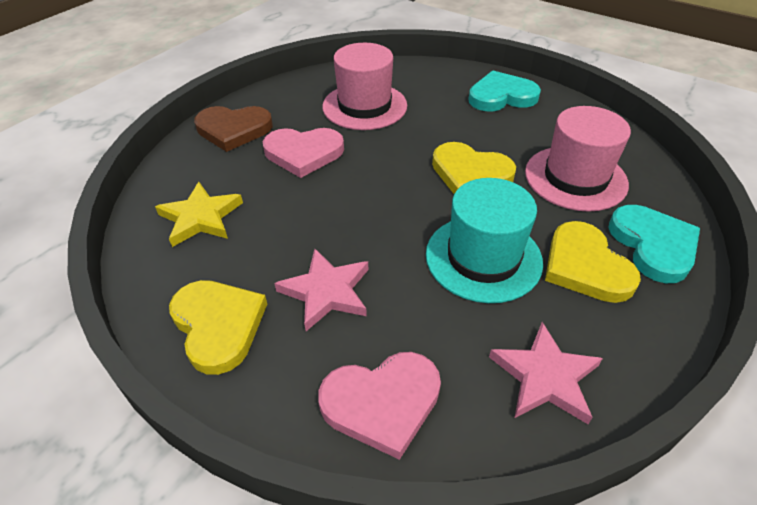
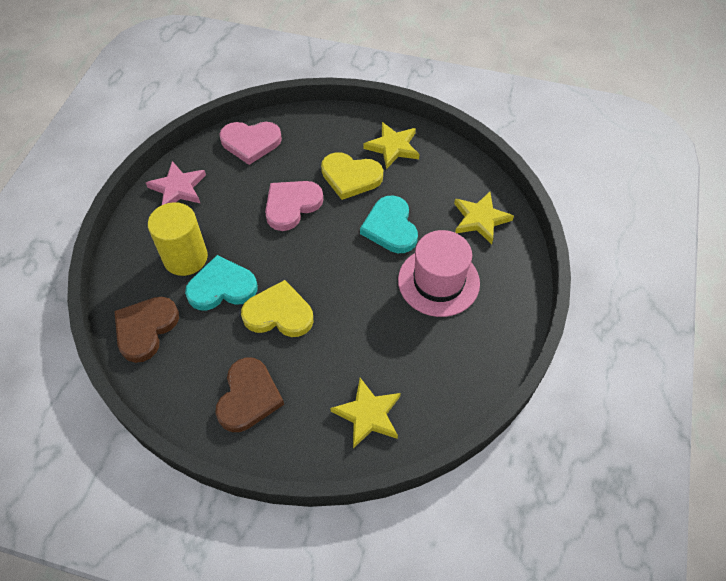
brown heart: 1 -> 2
pink hat: 2 -> 1
pink star: 2 -> 1
turquoise hat: 1 -> 0
yellow cylinder: 0 -> 1
yellow heart: 3 -> 2
yellow star: 1 -> 3

